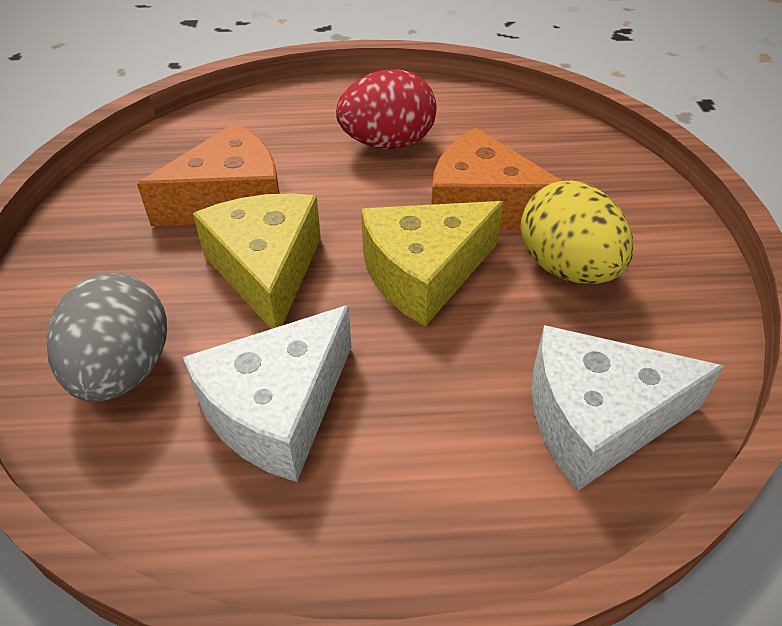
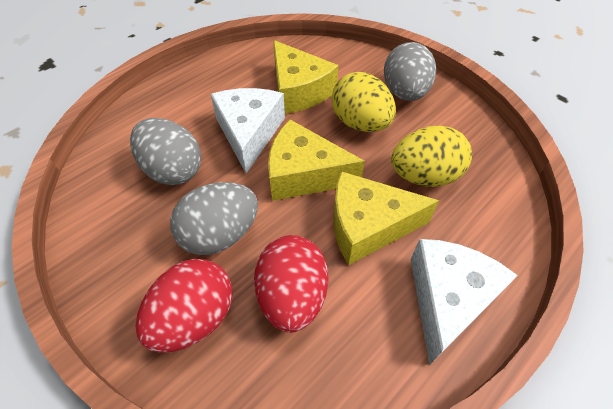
grey egg: 1 -> 3
orange cheese: 2 -> 0
red egg: 1 -> 2
yellow cheese: 2 -> 3
yellow egg: 1 -> 2

